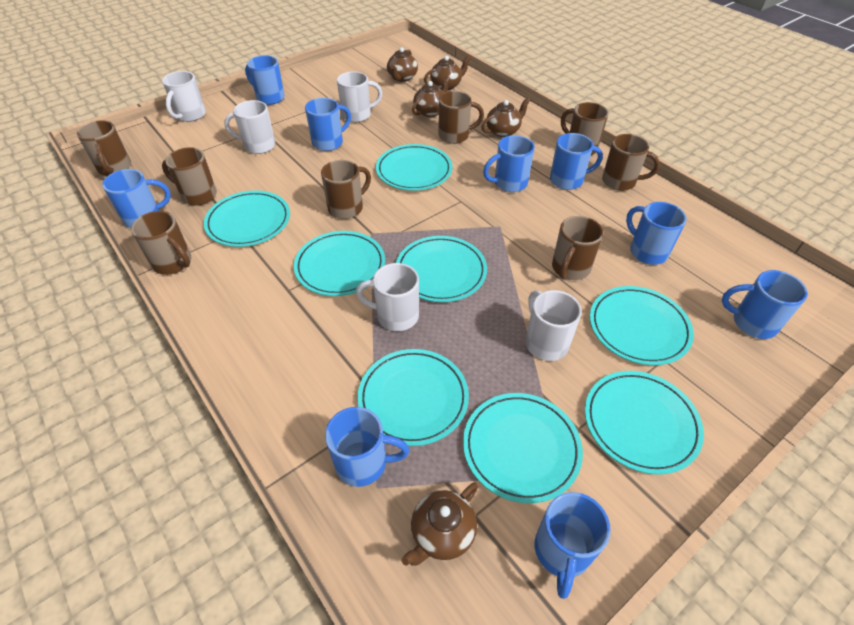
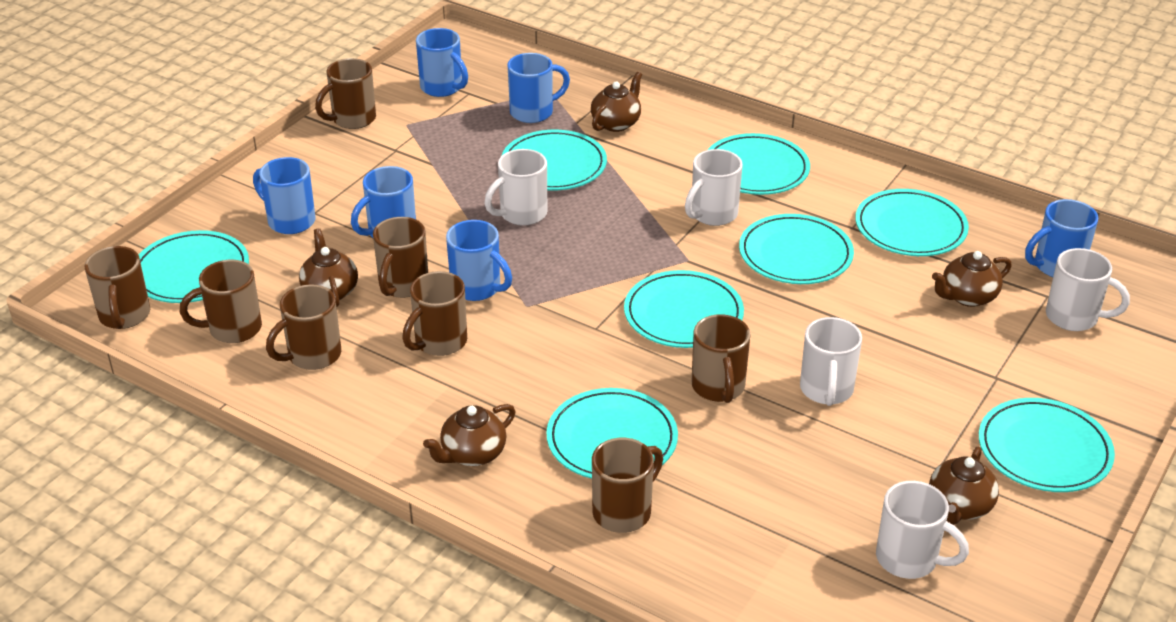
blue mug: 9 -> 6

